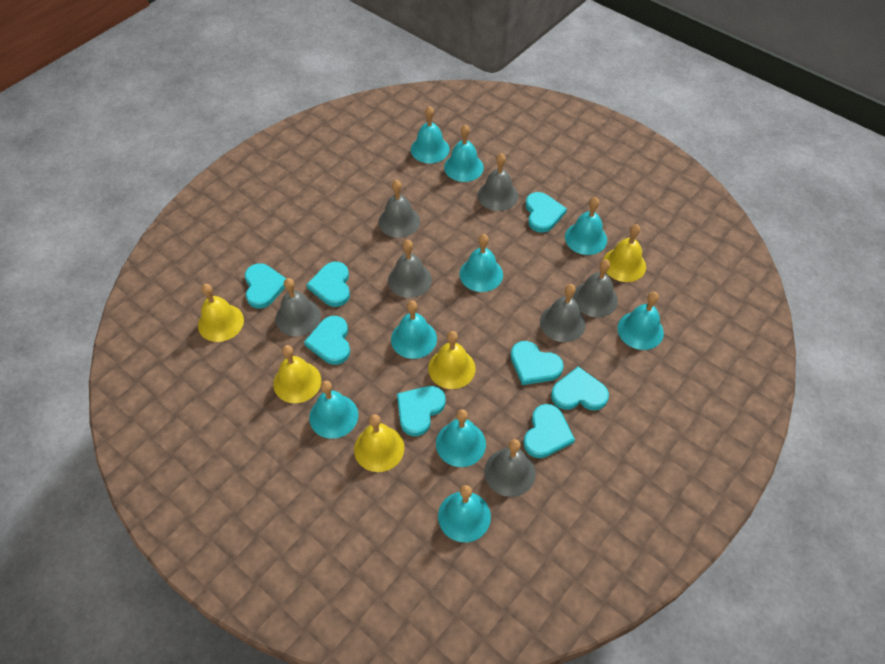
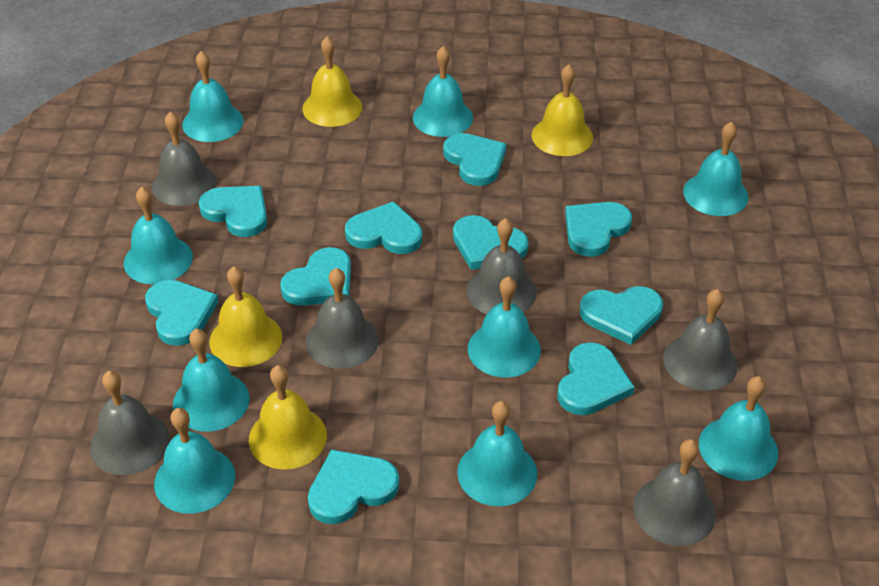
grey bell: 7 -> 6
turquoise heart: 8 -> 10
yellow bell: 5 -> 4

